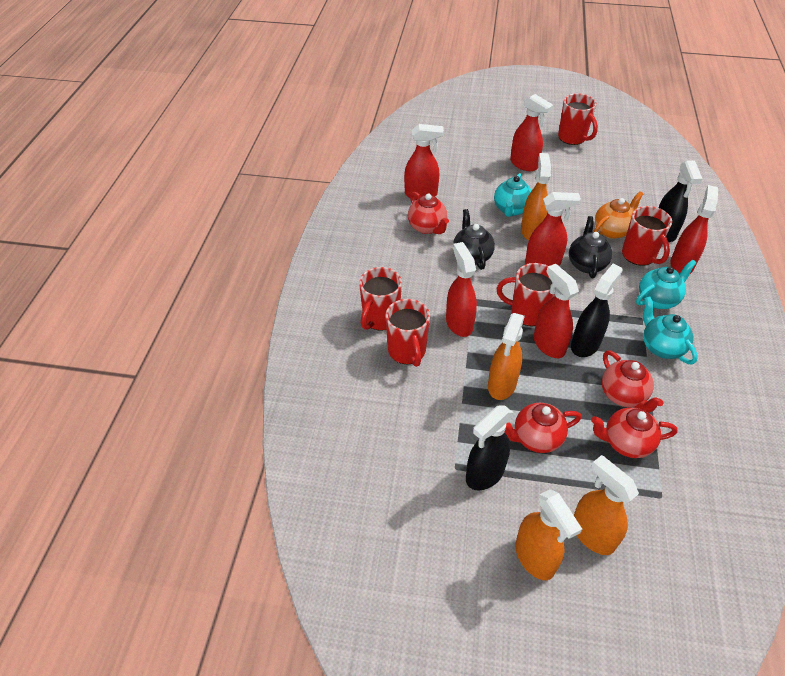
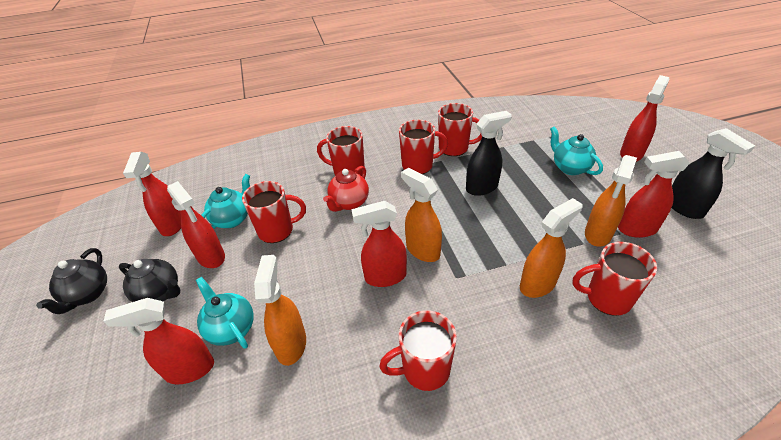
black spray bottle: 3 -> 2
orange teapot: 1 -> 0
red mug: 5 -> 6
red teapot: 4 -> 1

